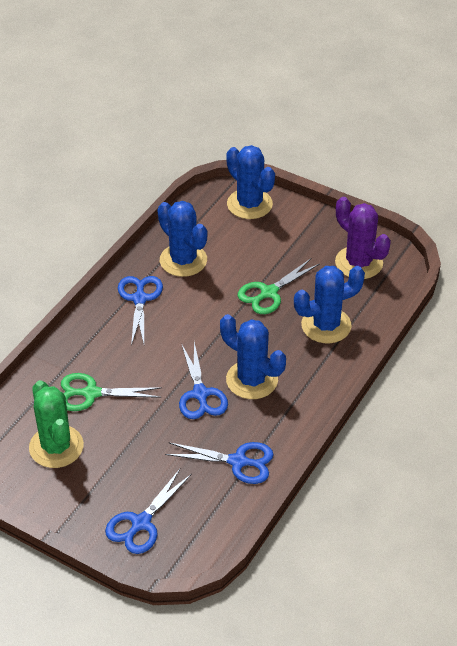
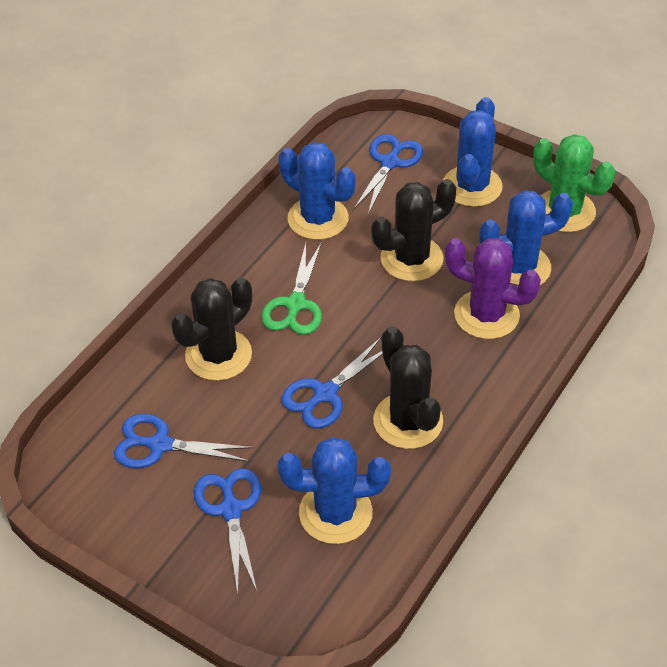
black cactus: 0 -> 3
green scissors: 2 -> 1

